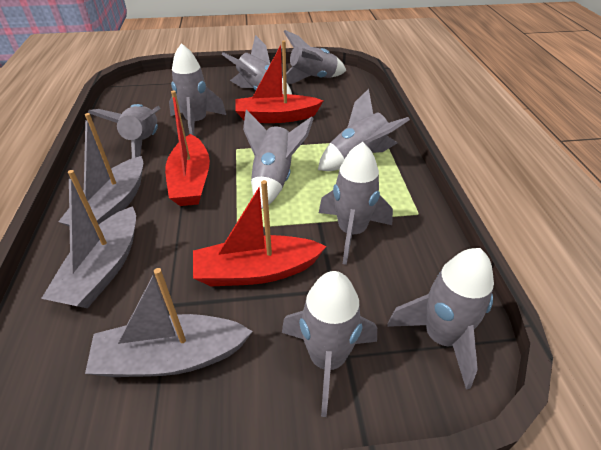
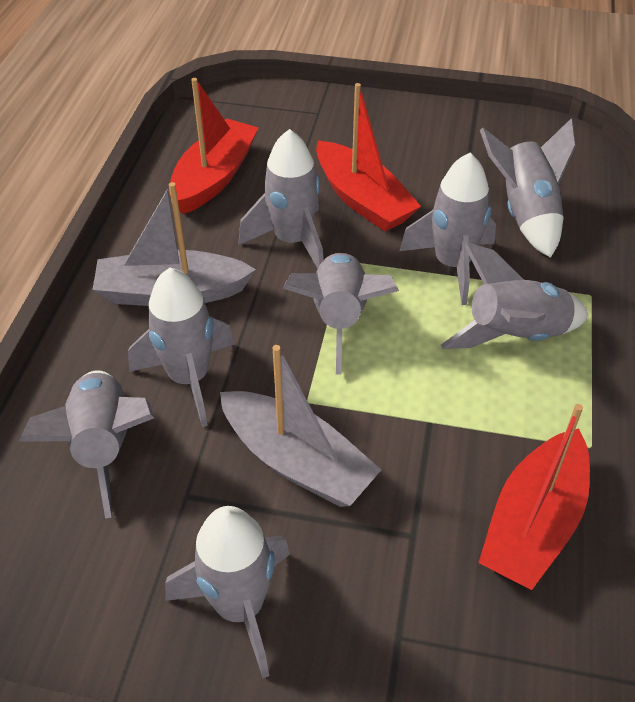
grey boat: 3 -> 2
grey rocket: 9 -> 8

